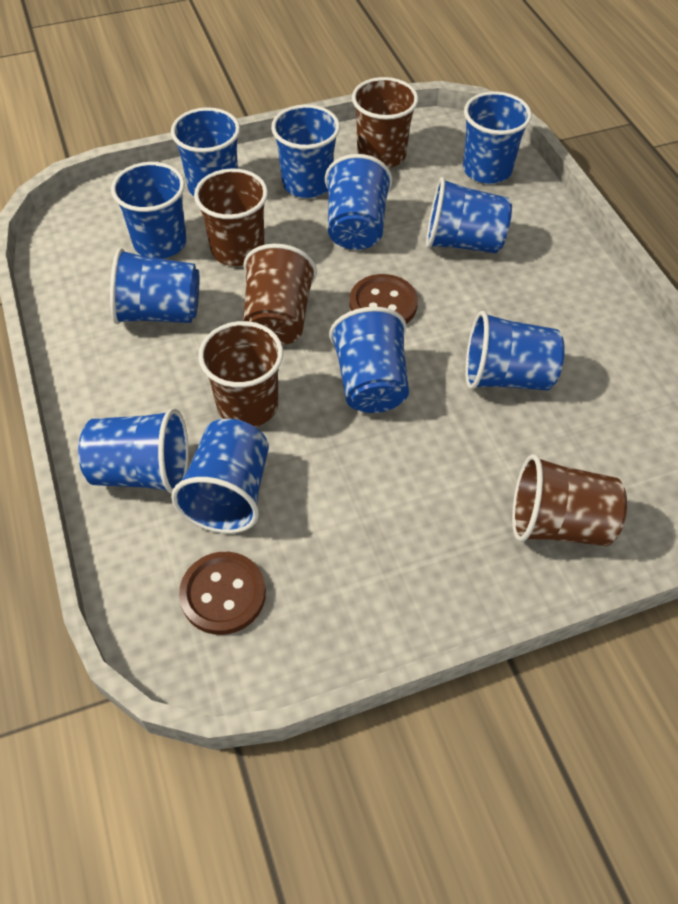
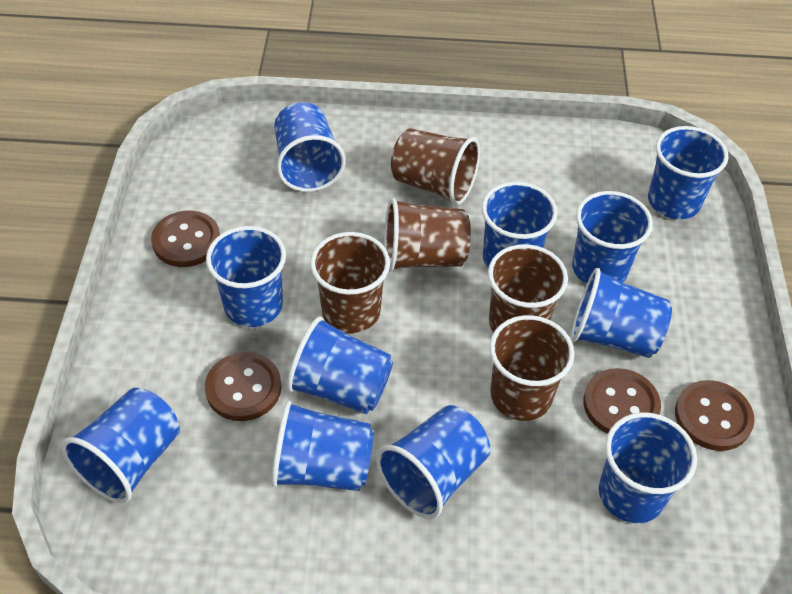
brown button: 2 -> 4

